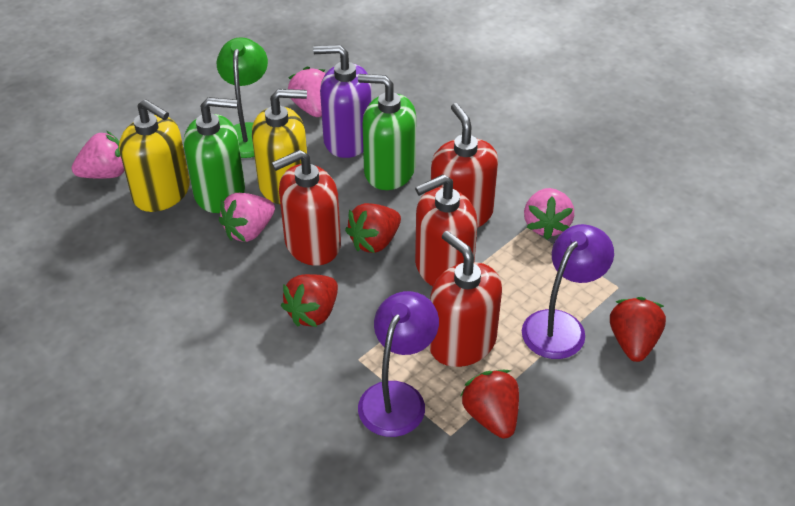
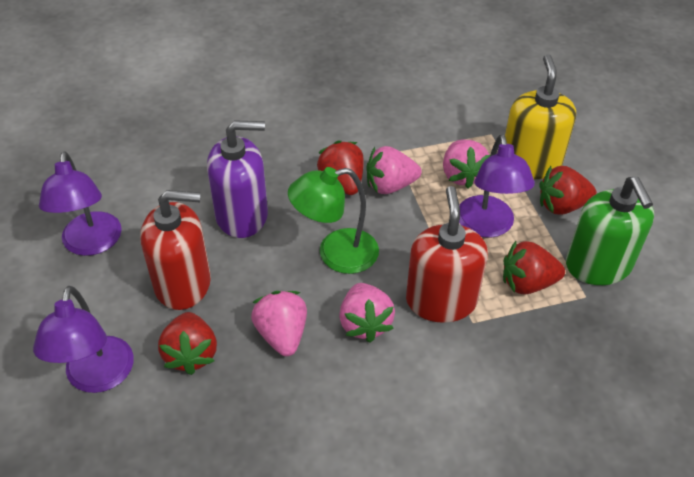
green soap dispenser: 2 -> 1
purple lamp: 2 -> 3
red soap dispenser: 4 -> 2
yellow soap dispenser: 2 -> 1

